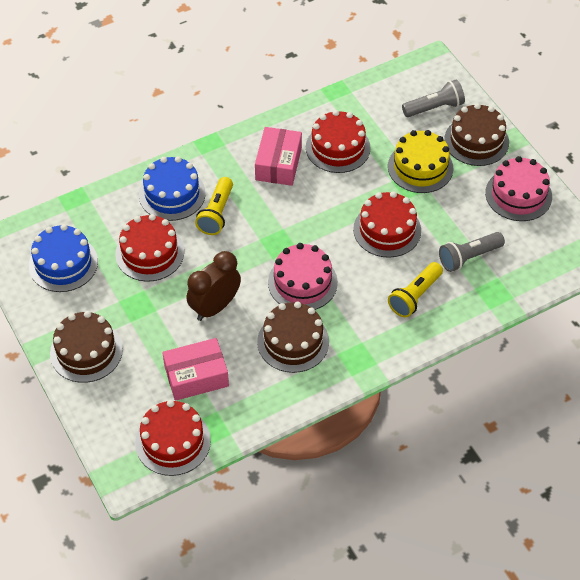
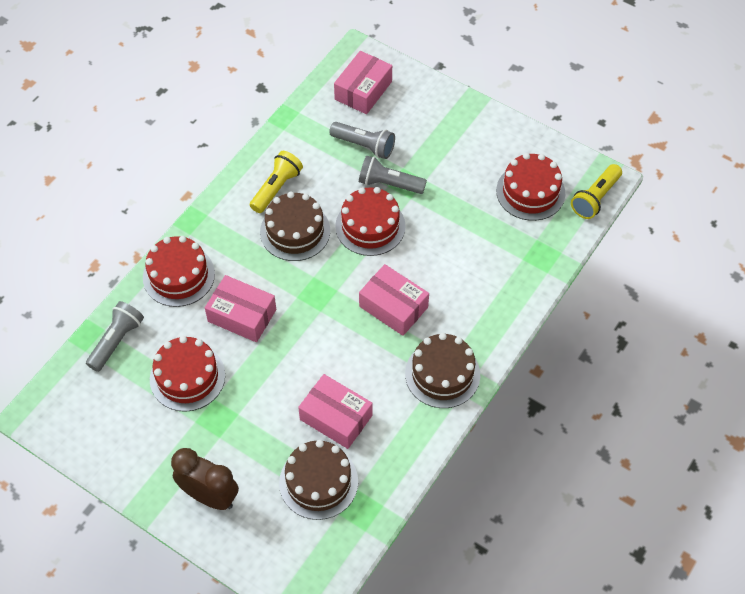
blue cake: 2 -> 0
grey flashlight: 2 -> 3
pink box: 2 -> 4
pink cake: 2 -> 0
yellow cake: 1 -> 0

